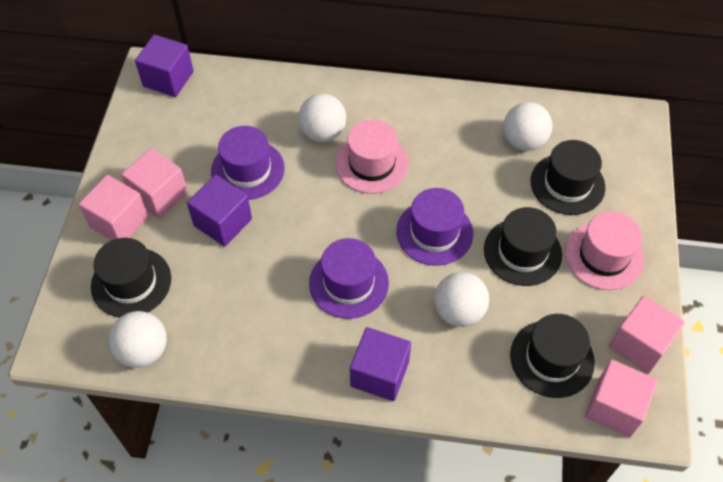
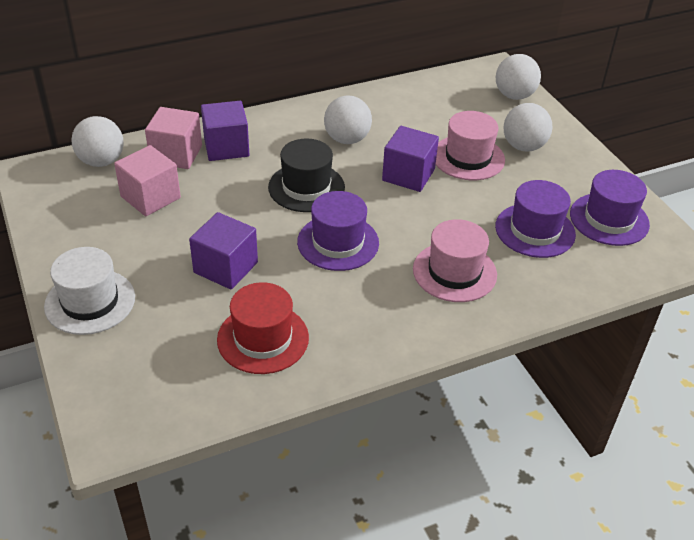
black hat: 4 -> 1
pink cube: 4 -> 2
red hat: 0 -> 1
white hat: 0 -> 1

